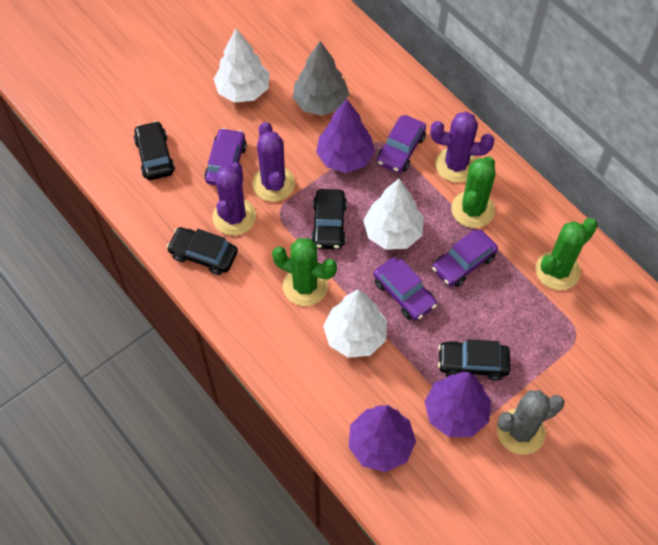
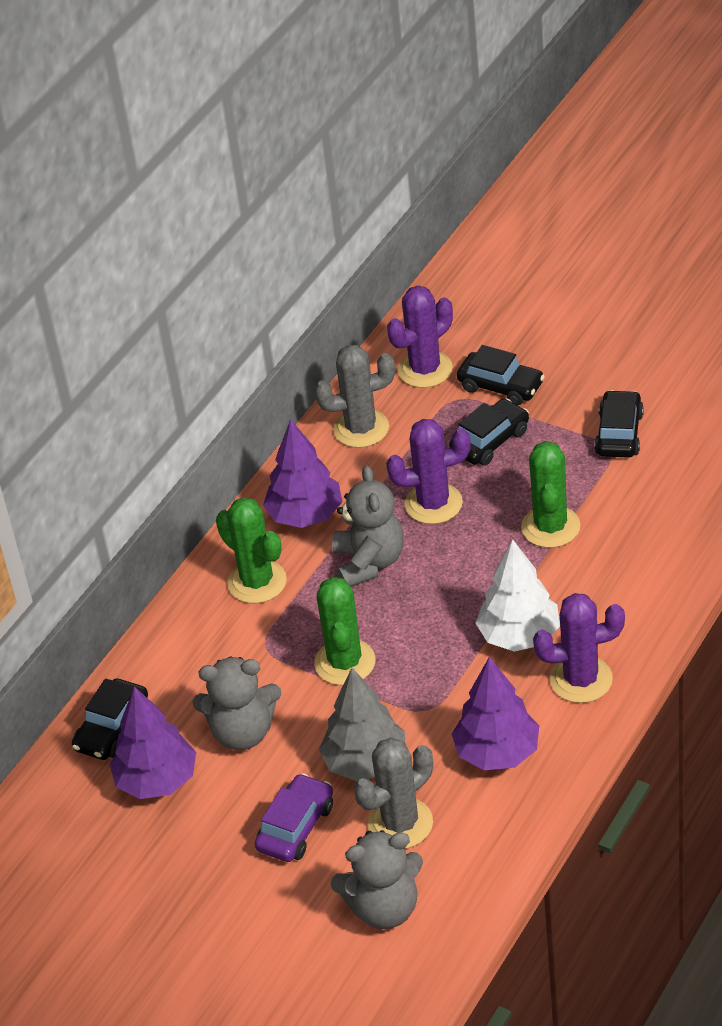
grey cactus: 1 -> 2
grey teddy bear: 0 -> 3
purple car: 4 -> 1
white tree: 3 -> 1

